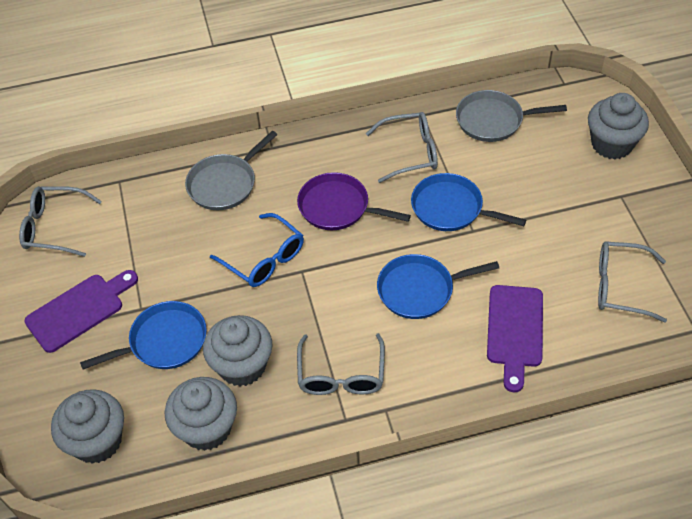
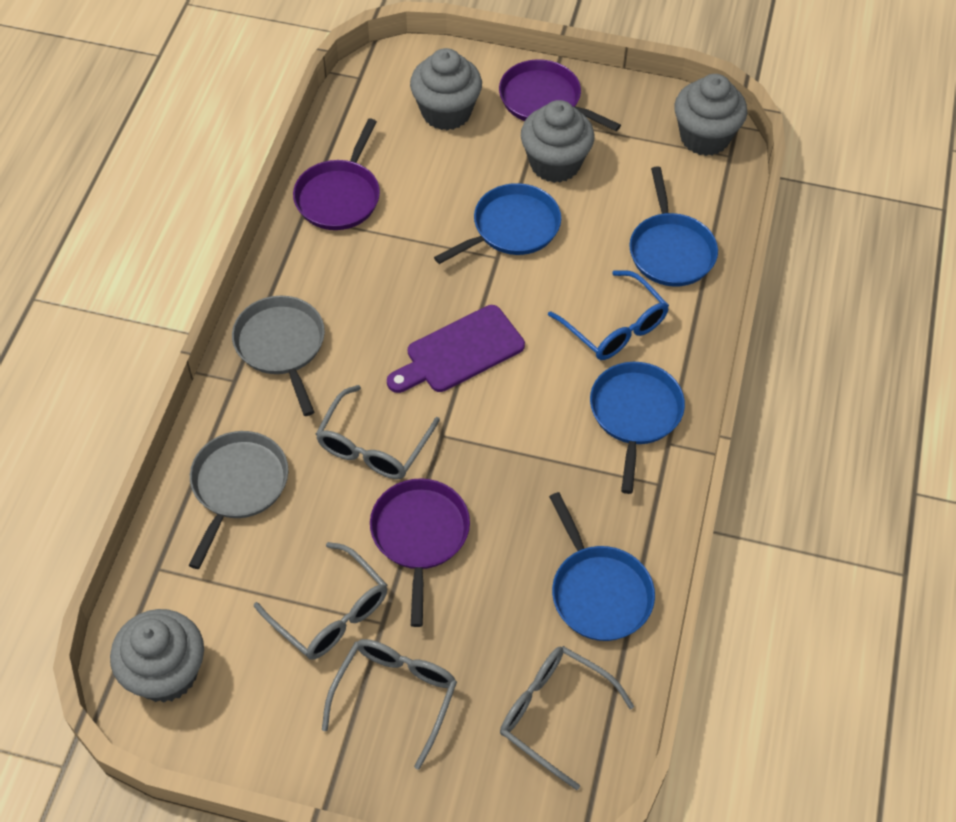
blue pan: 3 -> 4
purple cutting board: 2 -> 1
purple pan: 1 -> 3

